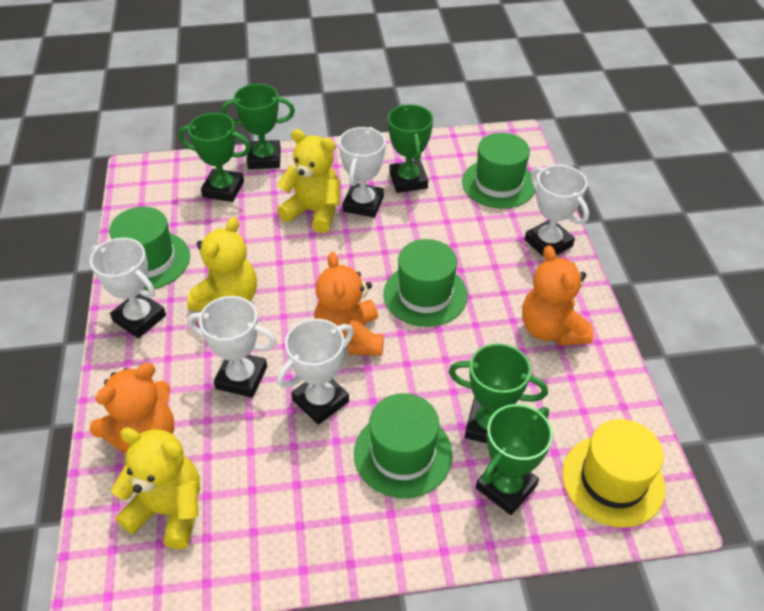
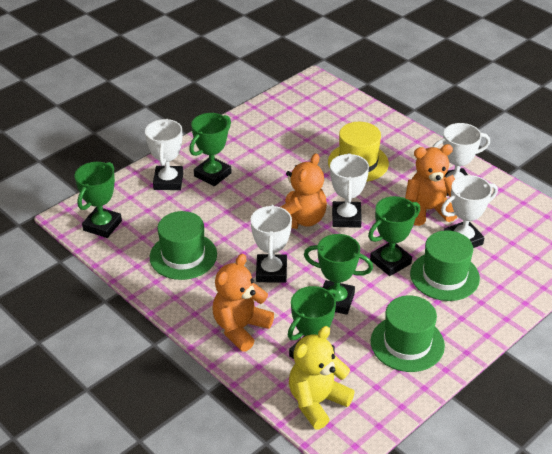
green hat: 4 -> 3
yellow teddy bear: 3 -> 1

